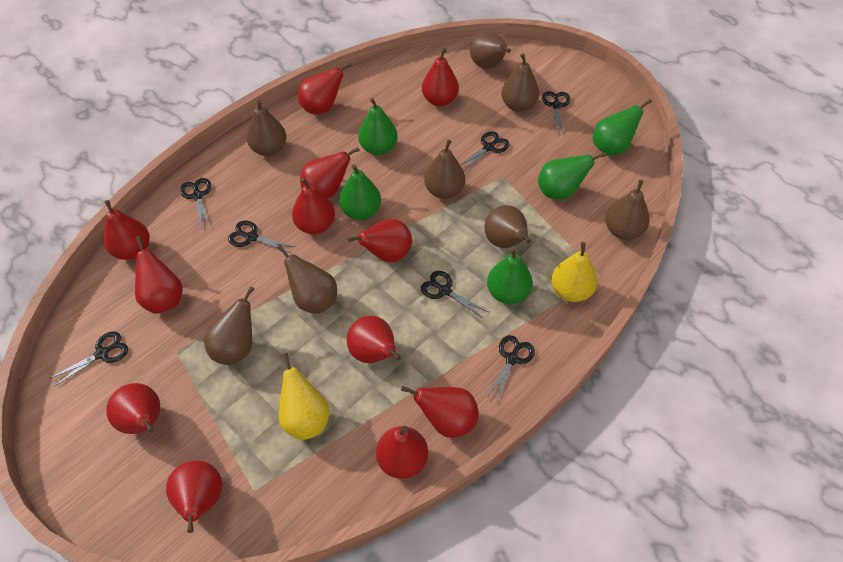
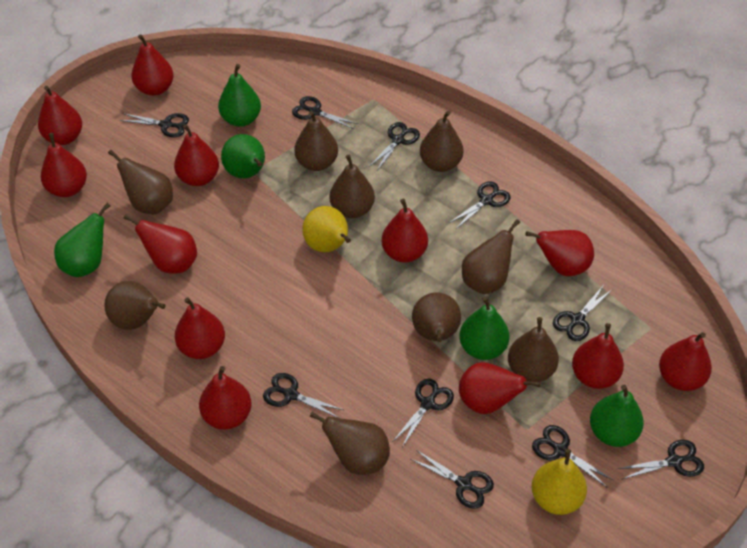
black scissors: 7 -> 10
brown pear: 8 -> 9

